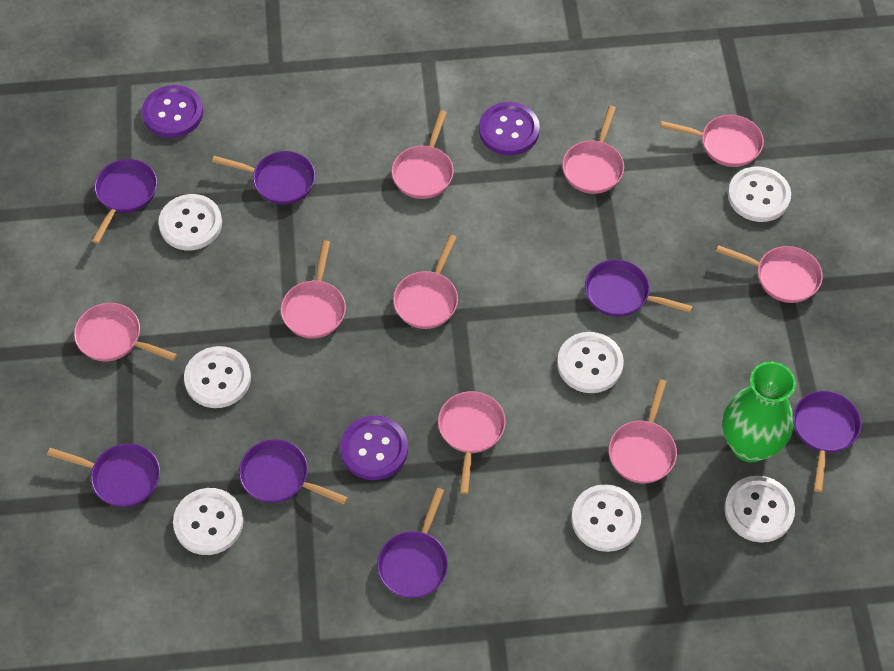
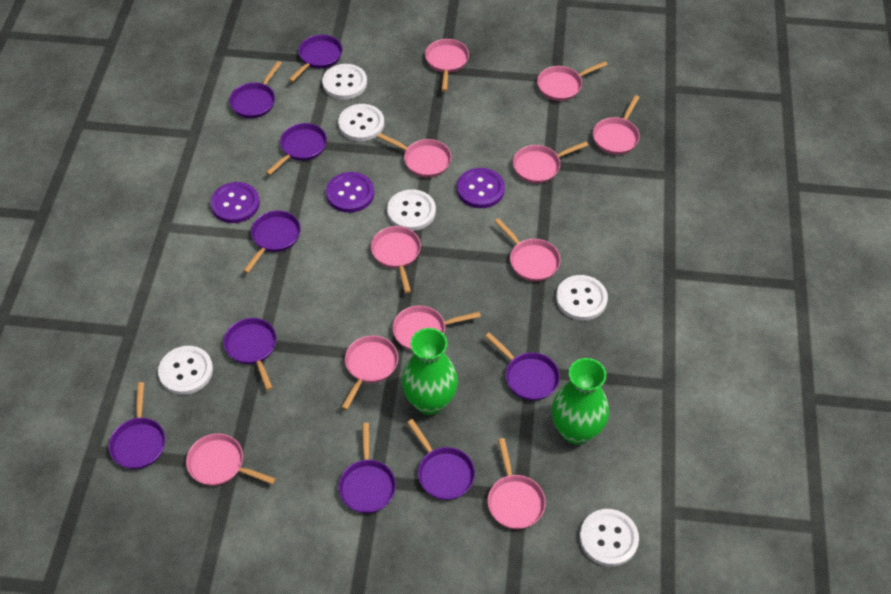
green vase: 1 -> 2
pink pan: 9 -> 11
purple pan: 7 -> 9
white button: 7 -> 6

